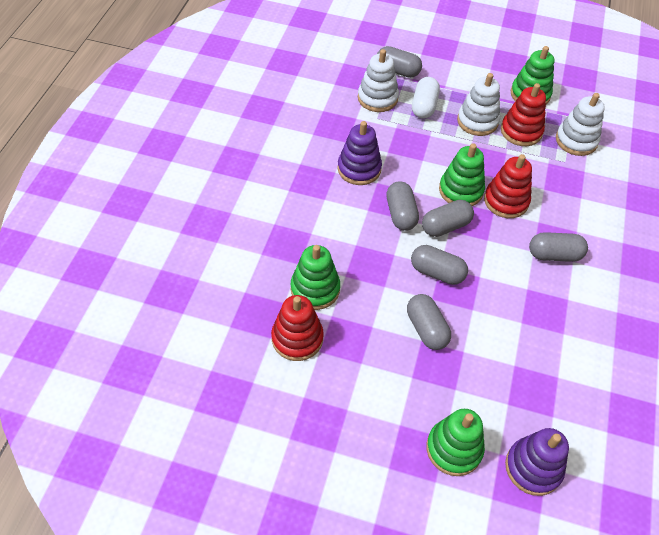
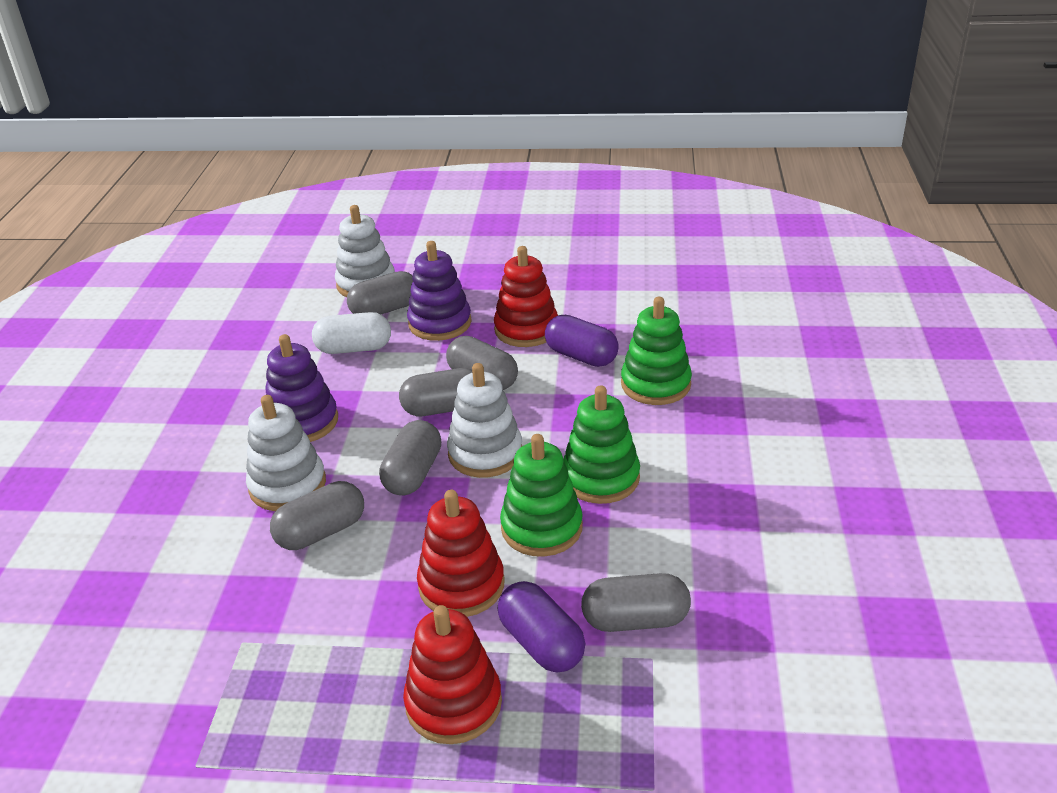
green stacking toy: 4 -> 3
purple capsule: 0 -> 2

